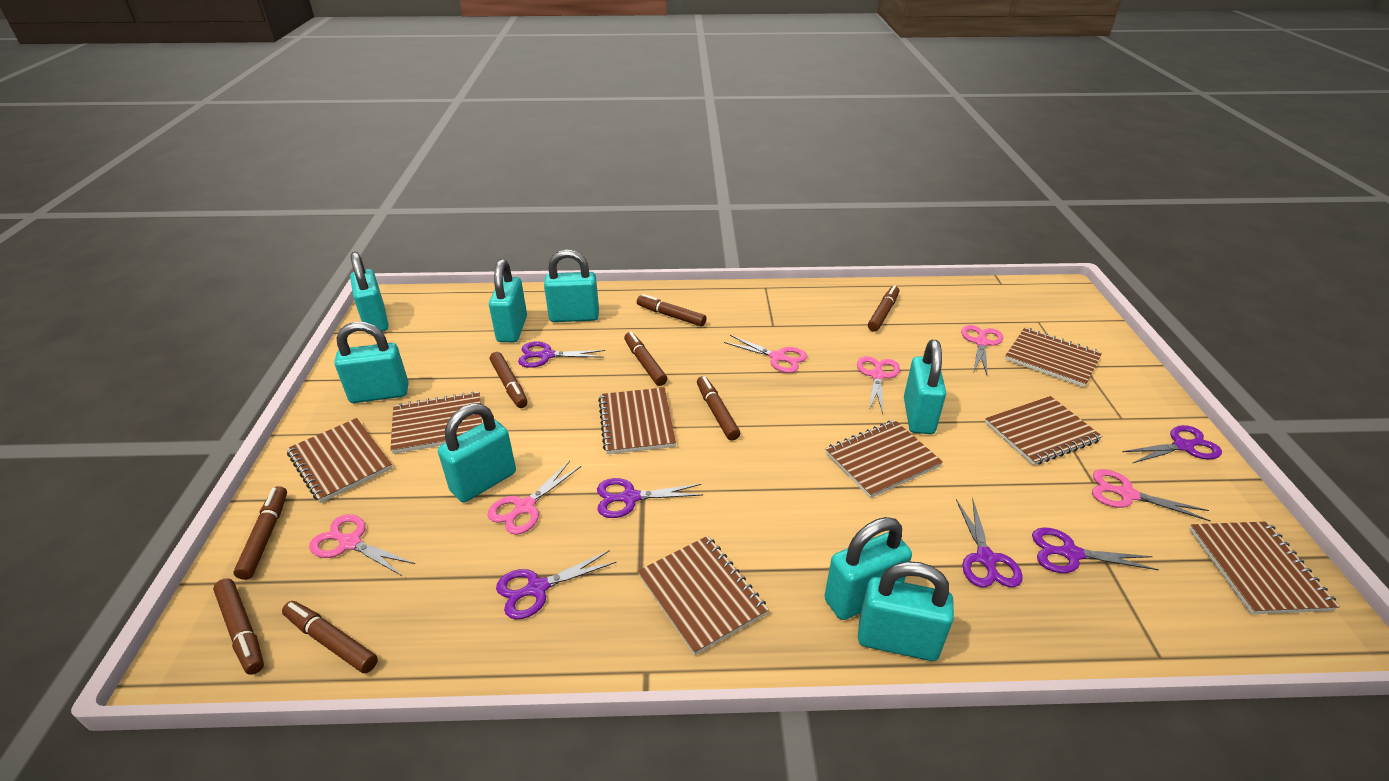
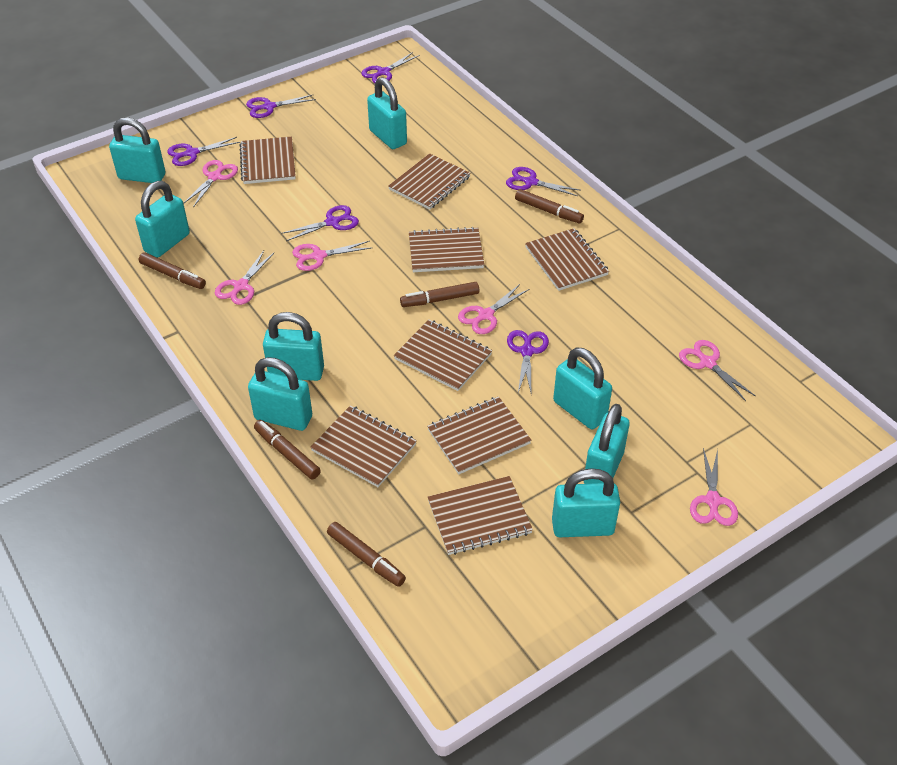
brown marker: 8 -> 5

